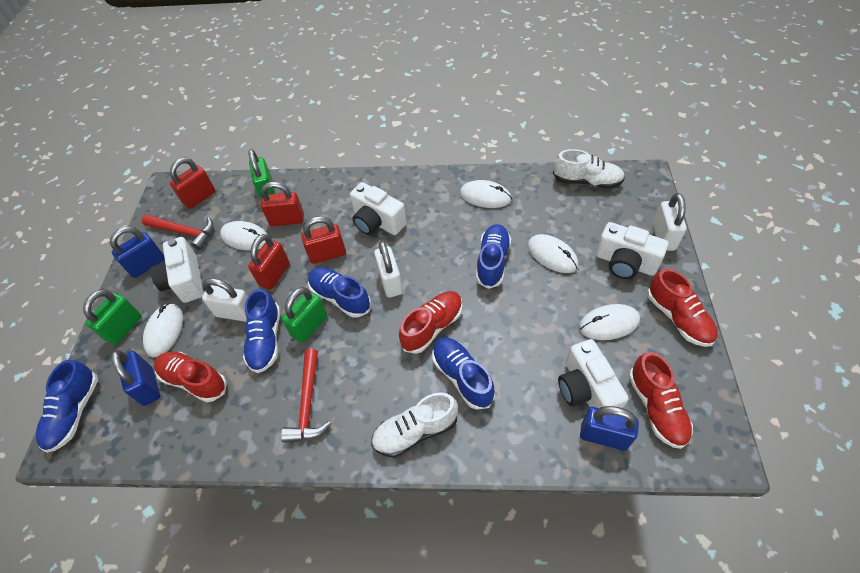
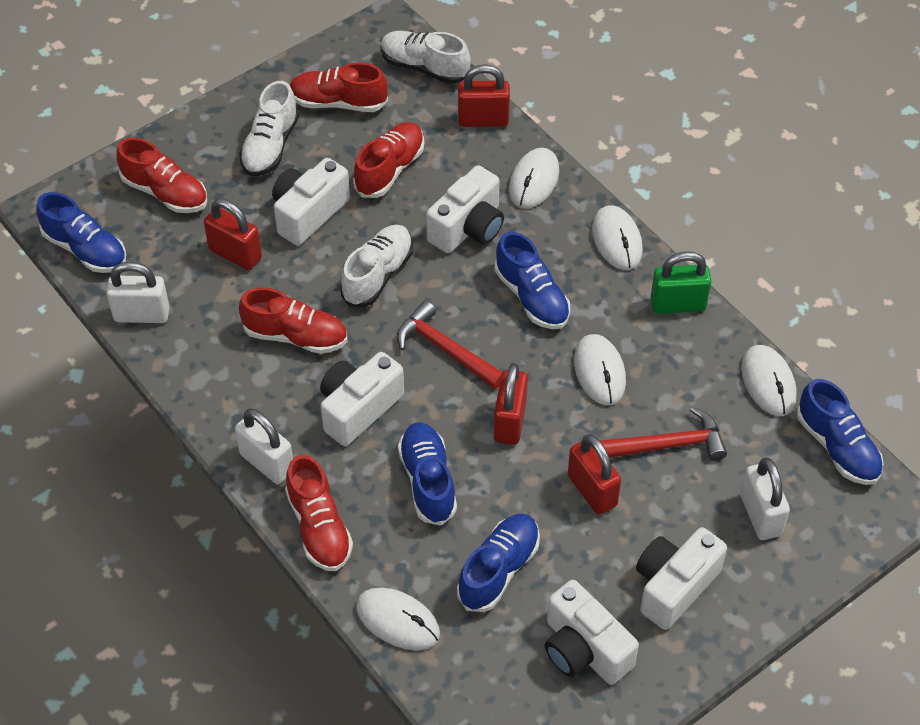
blue padlock: 3 -> 0
green padlock: 3 -> 1
red shoe: 4 -> 5
white camera: 4 -> 5
white shoe: 2 -> 3

